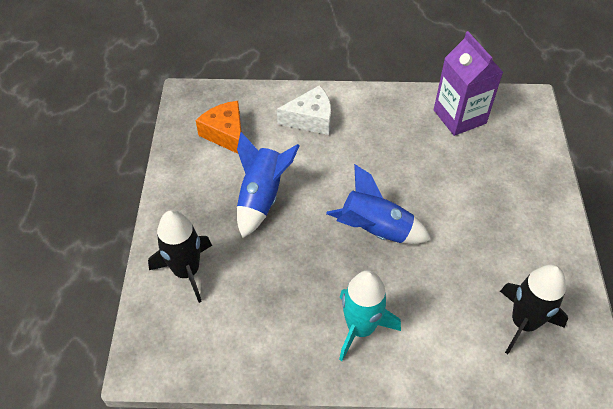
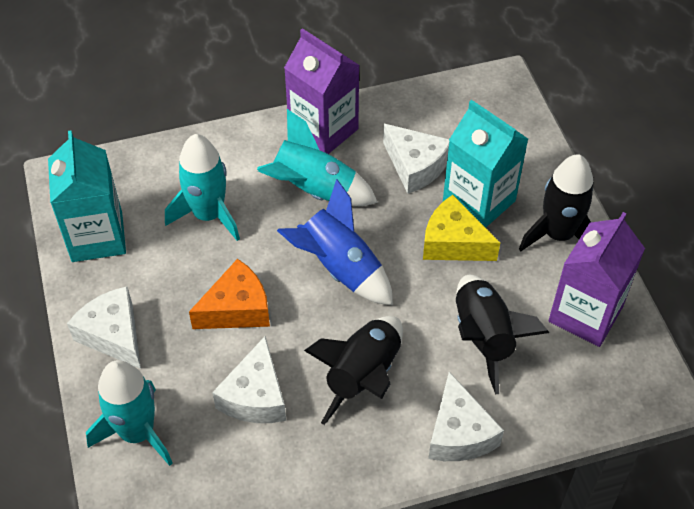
black rocket: 2 -> 3
blue rocket: 2 -> 1
purple carton: 1 -> 2
turquoise carton: 0 -> 2
turquoise rocket: 1 -> 3
white cheese: 1 -> 4
yellow cheese: 0 -> 1

